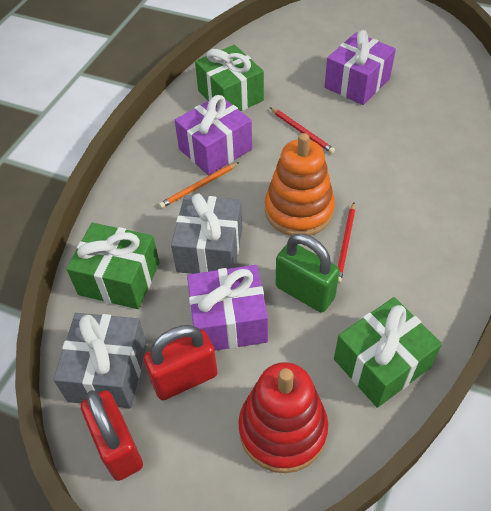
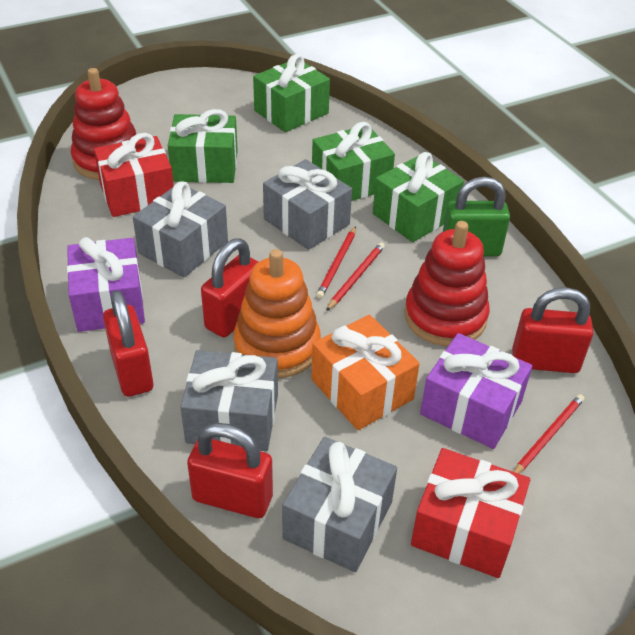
green gift: 3 -> 4
grey gift: 2 -> 4
orange gift: 0 -> 1
orange pencil: 1 -> 0
purple gift: 3 -> 2
red gift: 0 -> 2
red padlock: 2 -> 4
red pencil: 2 -> 3
red stacking toy: 1 -> 2

